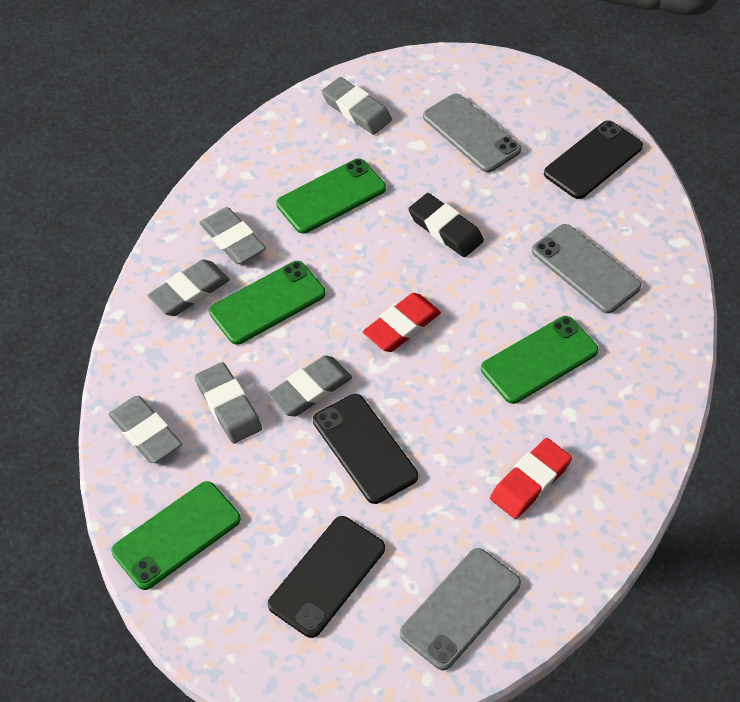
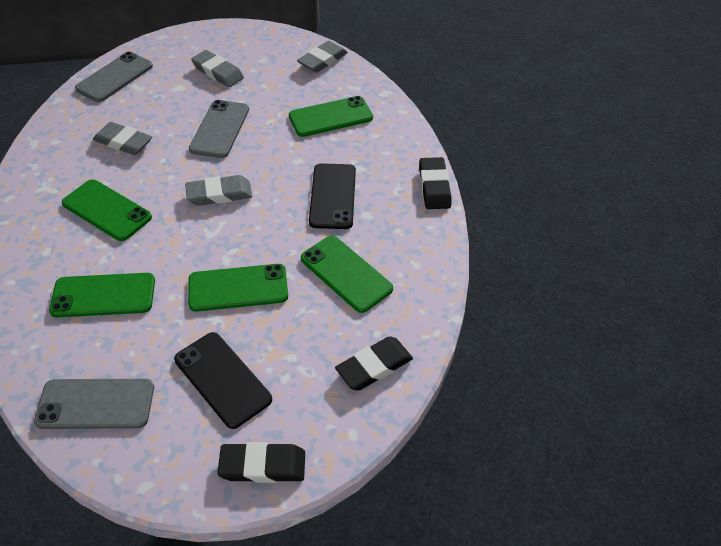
black eraser: 1 -> 3
black phone: 3 -> 2
green phone: 4 -> 5
grey eraser: 6 -> 4
red eraser: 2 -> 0

